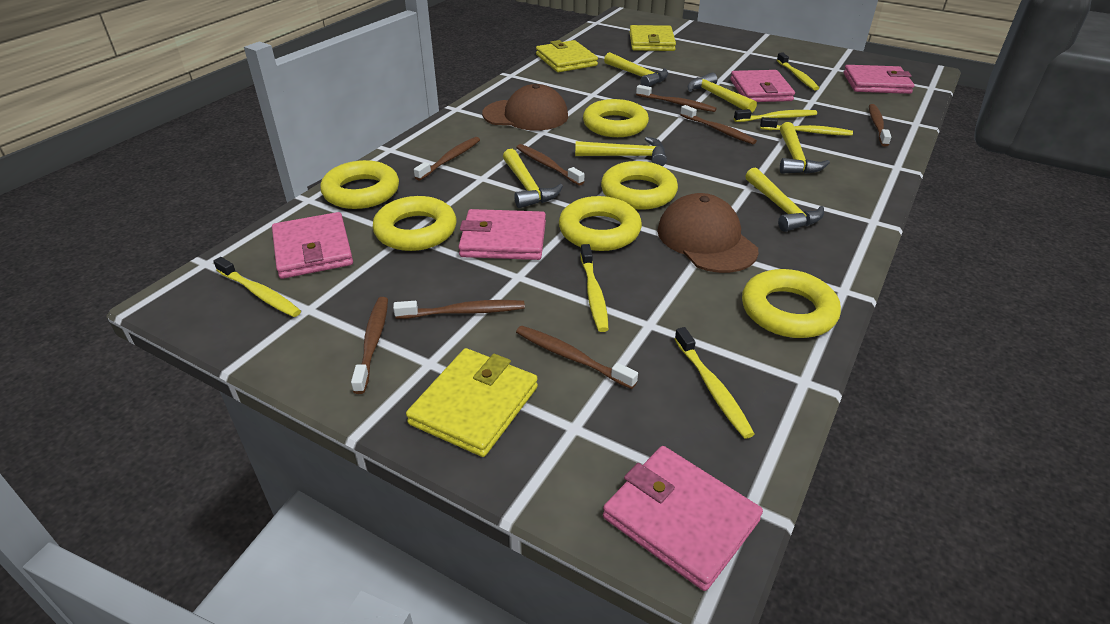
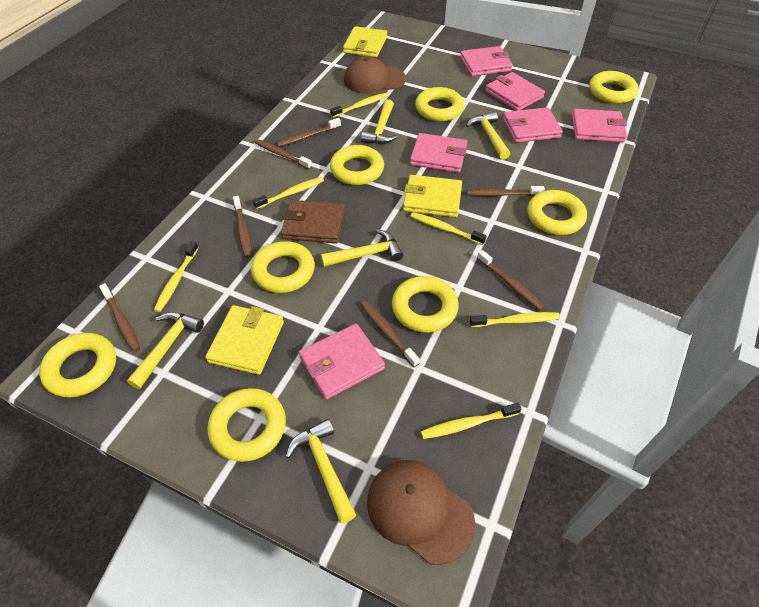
brown toothbrush: 8 -> 7
brown wallet: 0 -> 1
pink wallet: 5 -> 6
yellow hammer: 6 -> 5
yellow ring: 6 -> 8

